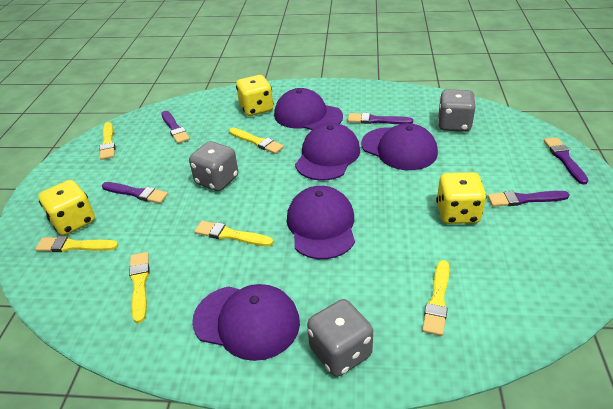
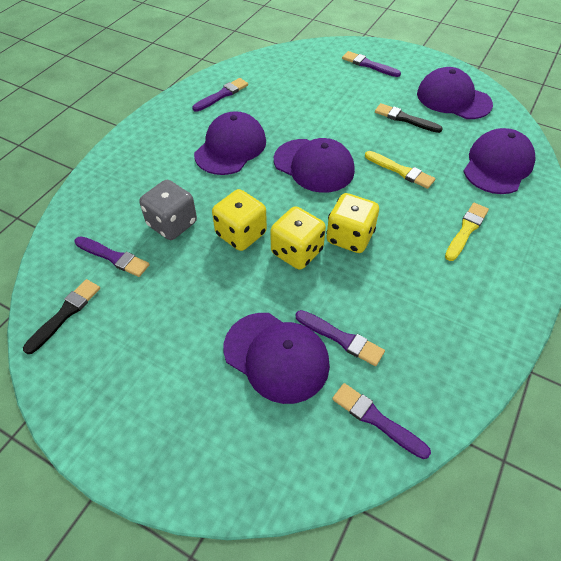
black brush: 0 -> 2
grey dice: 3 -> 1
yellow brush: 6 -> 2

